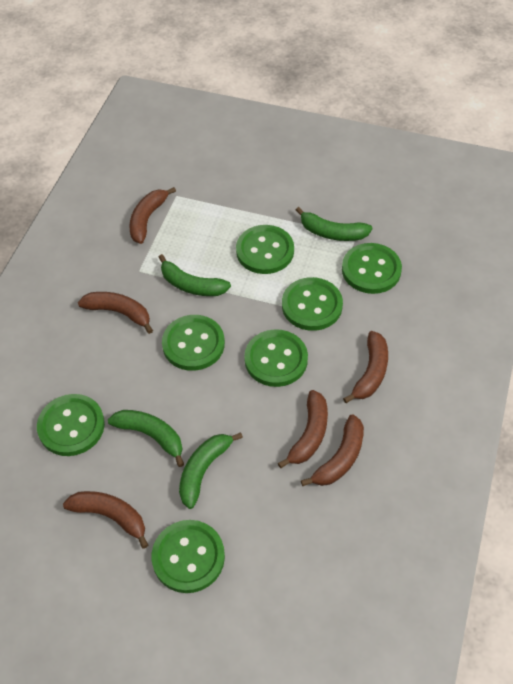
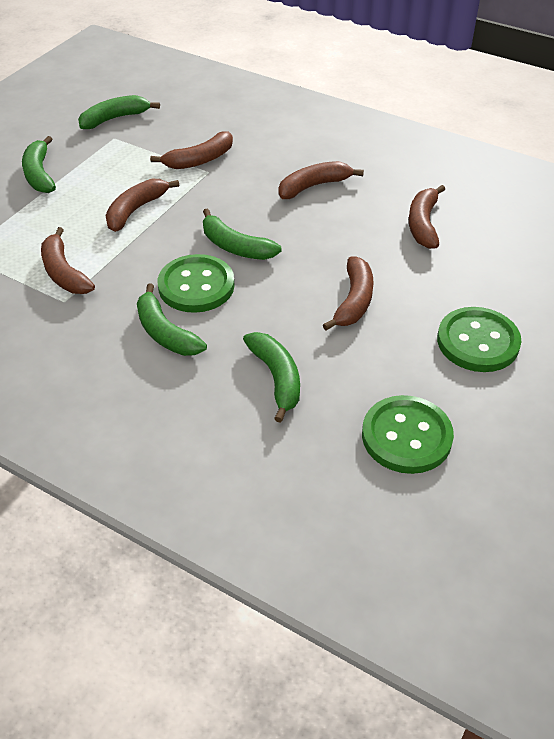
green banana: 4 -> 5
green button: 7 -> 3

